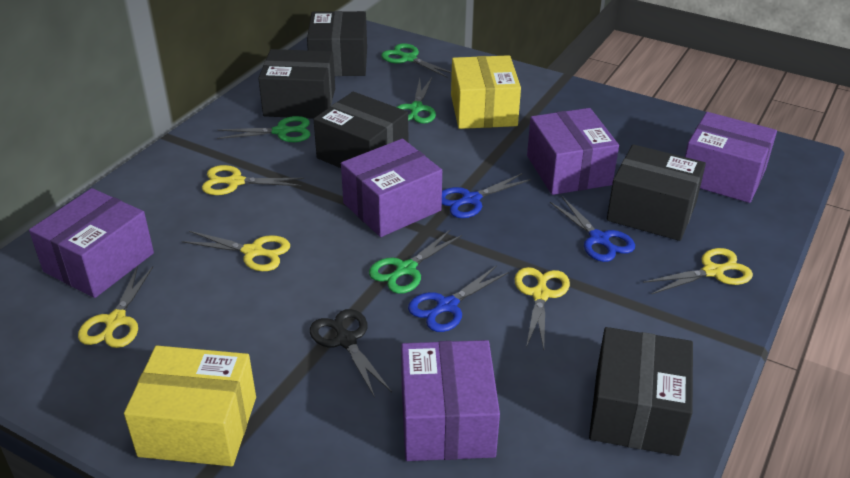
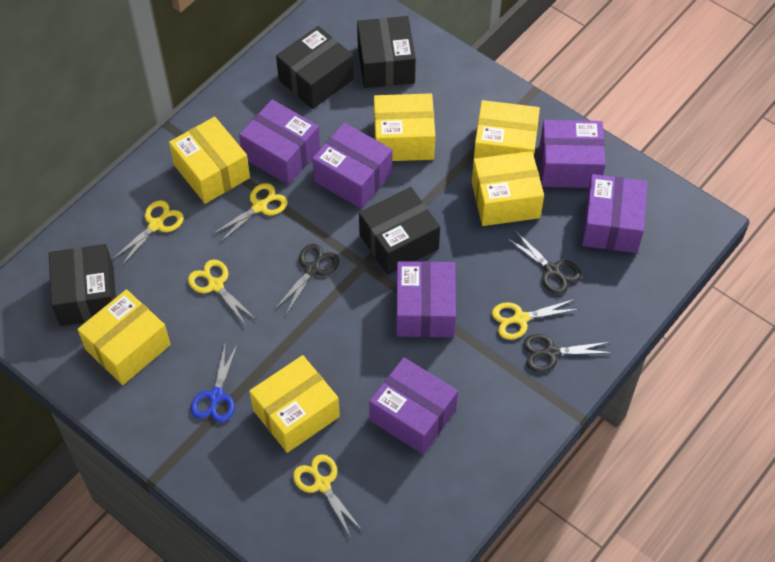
black box: 5 -> 4
black scissors: 1 -> 3
blue scissors: 3 -> 1
green scissors: 4 -> 0
purple box: 5 -> 6
yellow box: 2 -> 6

